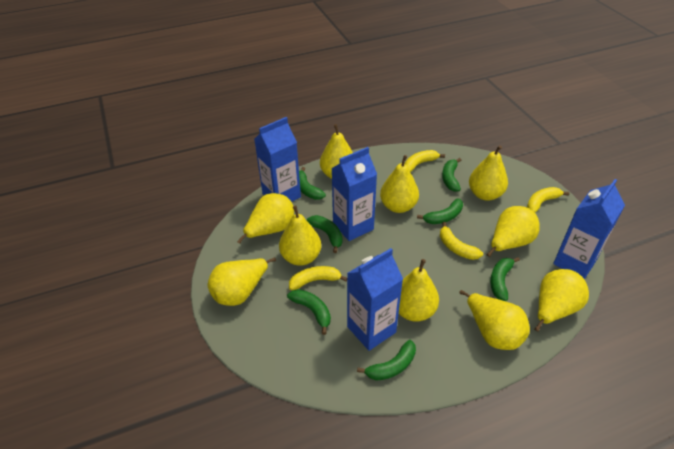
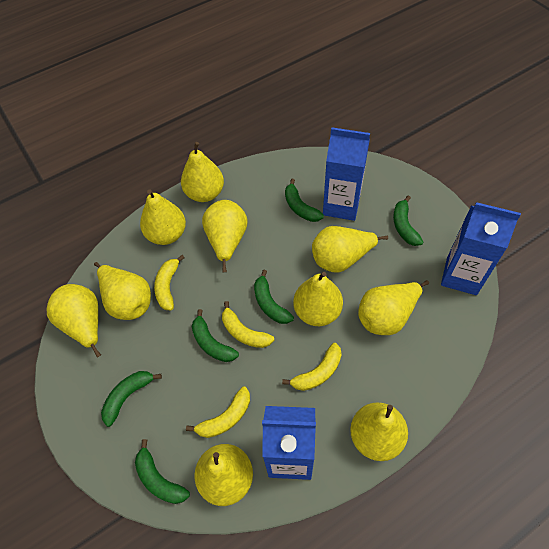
blue carton: 4 -> 3
green banana: 7 -> 6

